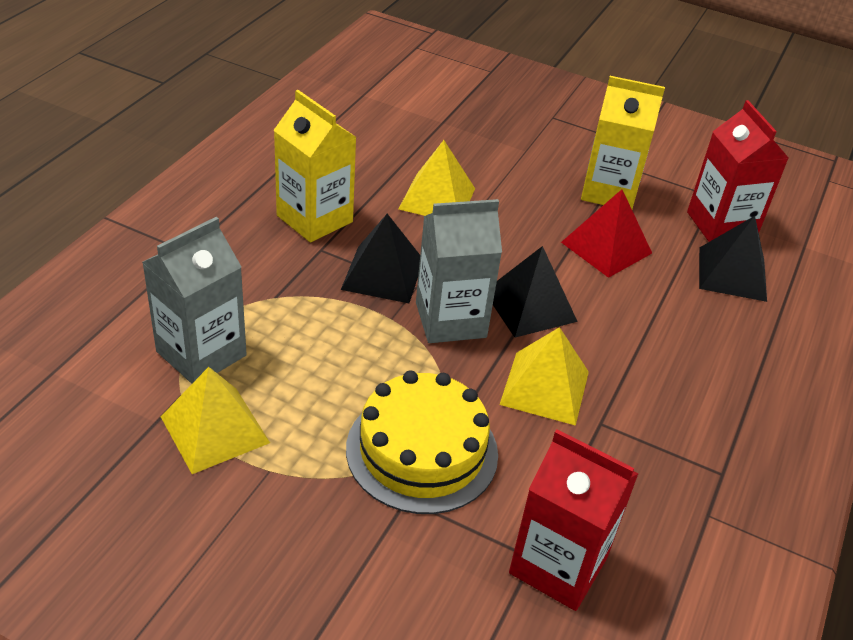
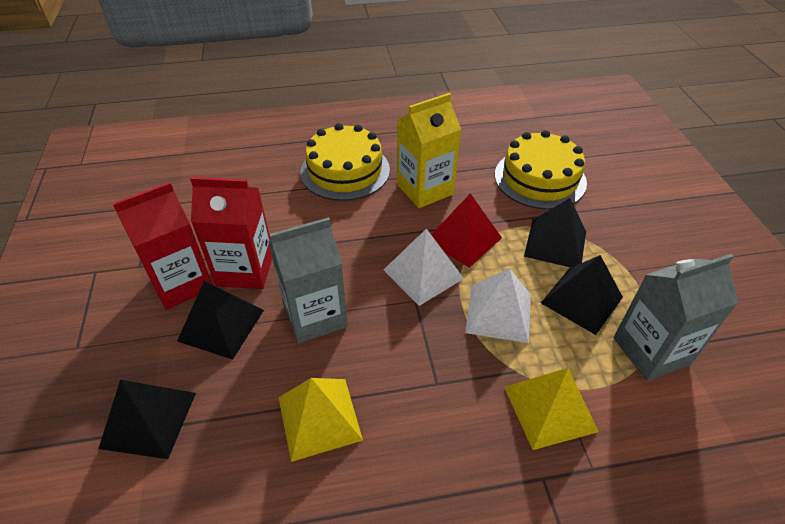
black pyramid: 3 -> 4
white pyramid: 0 -> 2
yellow cake: 1 -> 2
yellow carton: 2 -> 1
yellow pyramid: 3 -> 2

